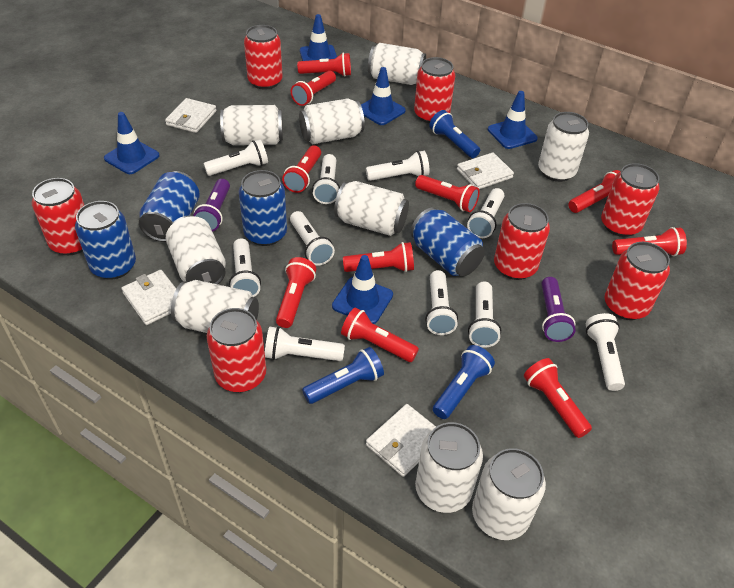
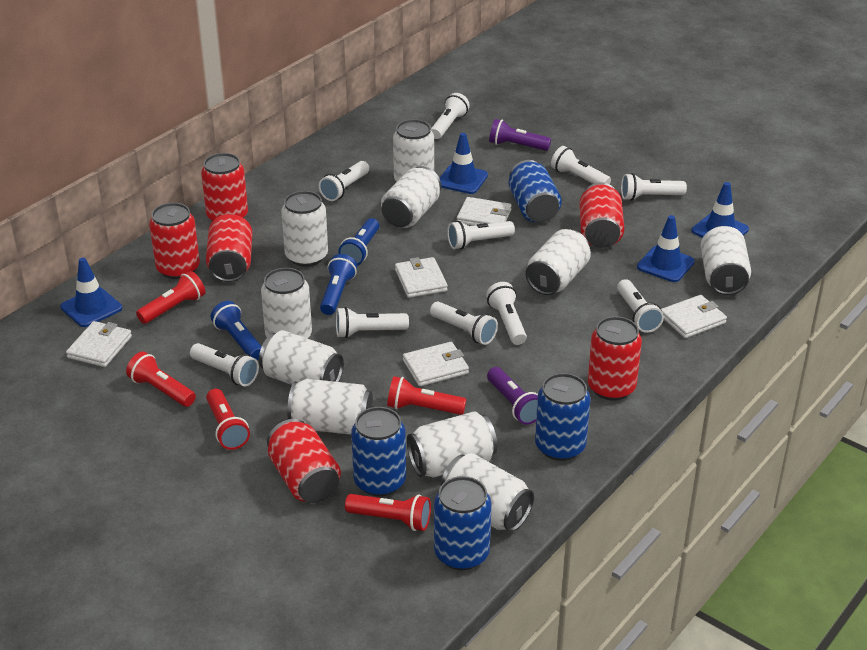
blue traffic cone: 5 -> 4
red can: 7 -> 6
red flashlight: 10 -> 5
white can: 9 -> 10
white wallet: 4 -> 5

